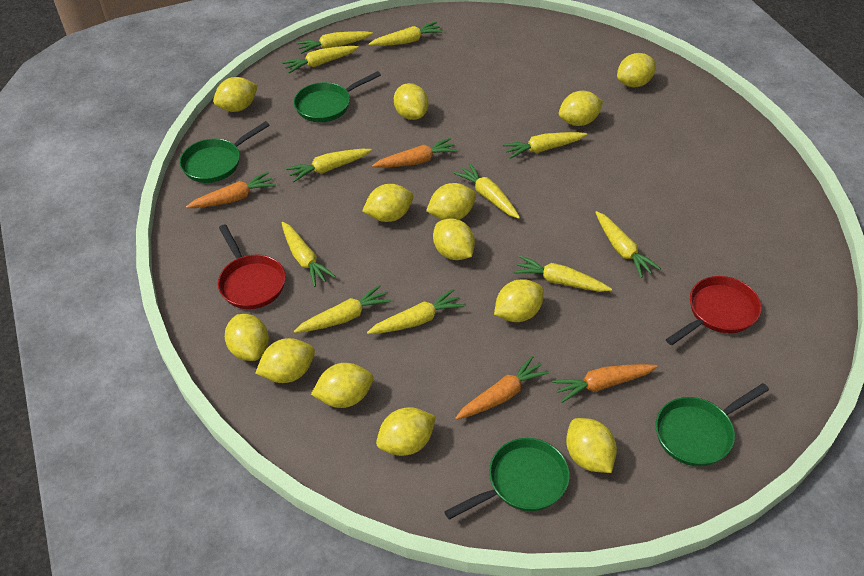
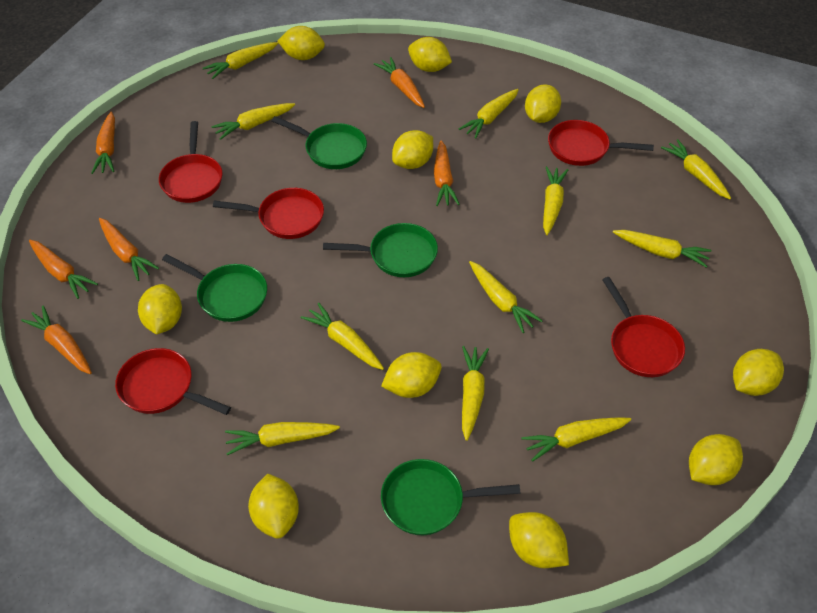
orange carrot: 4 -> 6
red pan: 2 -> 5
yellow lemon: 13 -> 10

